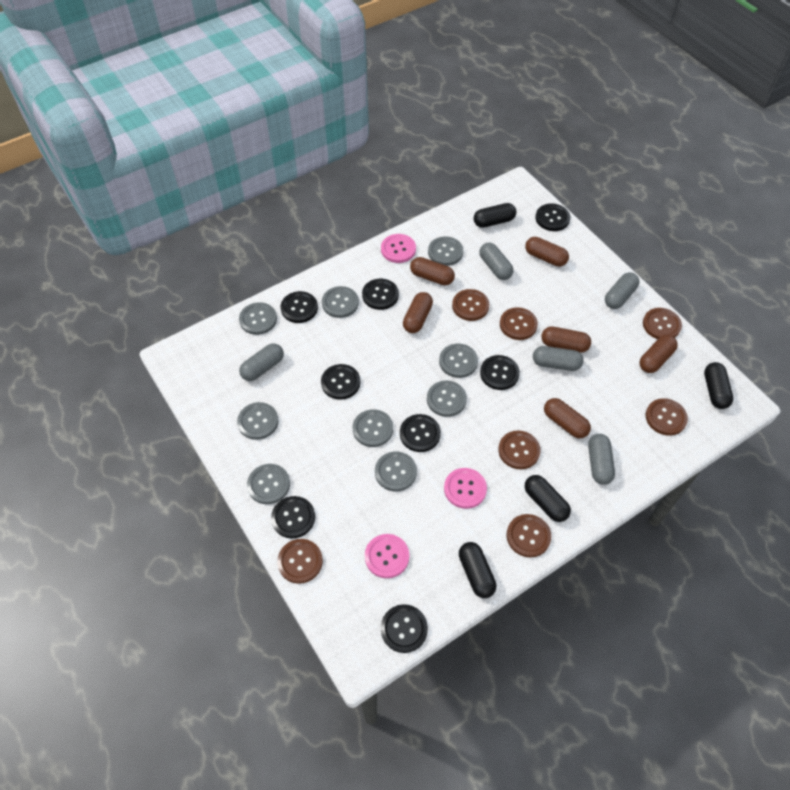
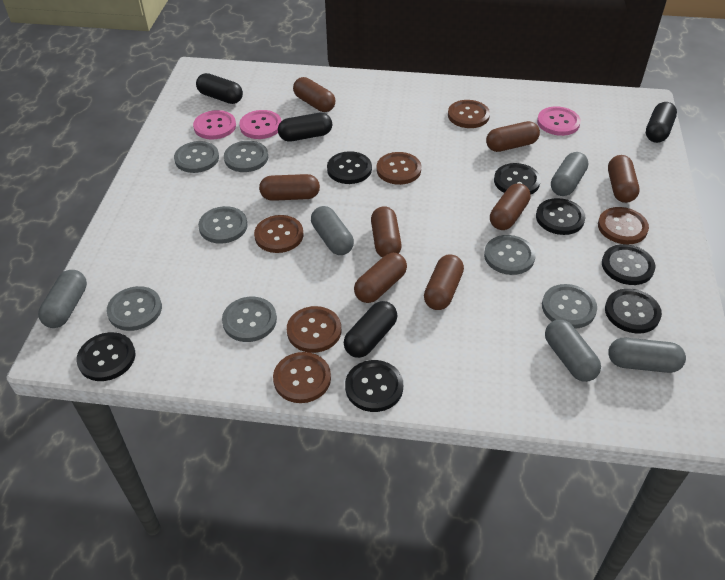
black button: 8 -> 7
brown button: 7 -> 6
brown capsule: 6 -> 8
grey button: 9 -> 7

